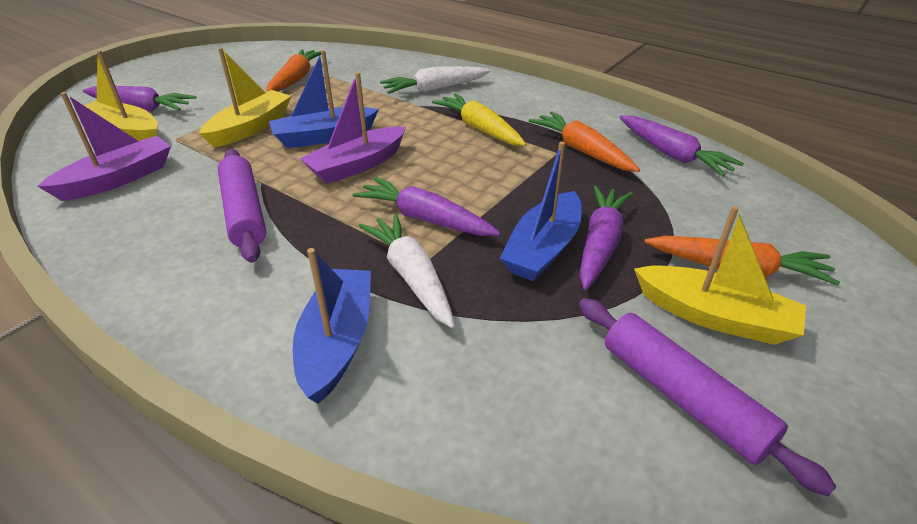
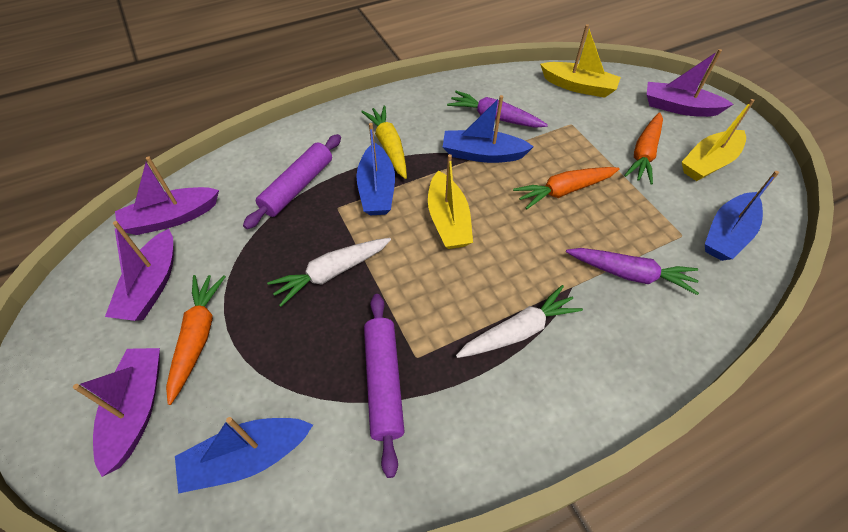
blue boat: 3 -> 4
purple boat: 2 -> 4
purple carrot: 4 -> 2

